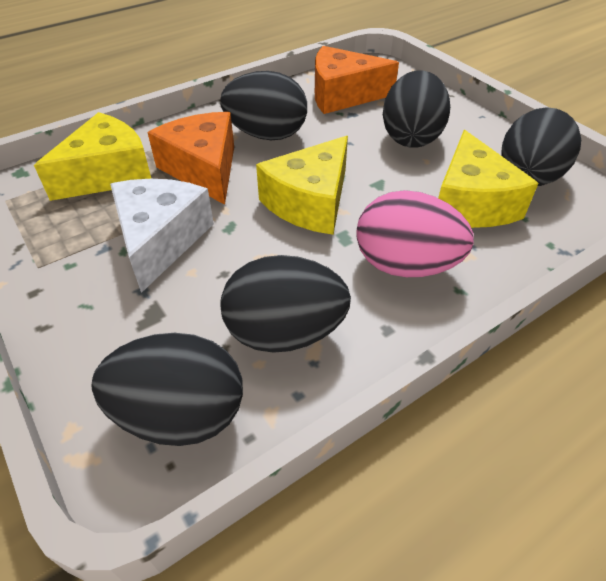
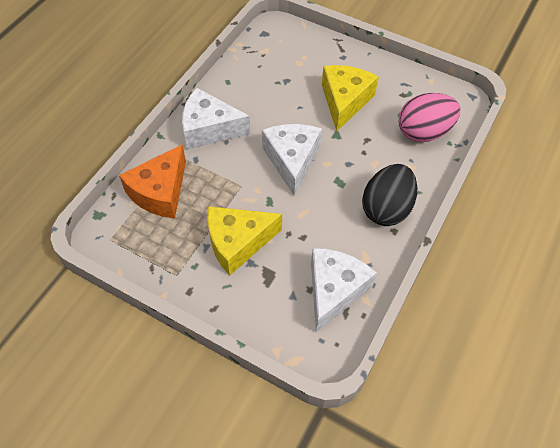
black egg: 5 -> 1
orange cheese: 2 -> 1
white cheese: 1 -> 3
yellow cheese: 3 -> 2

